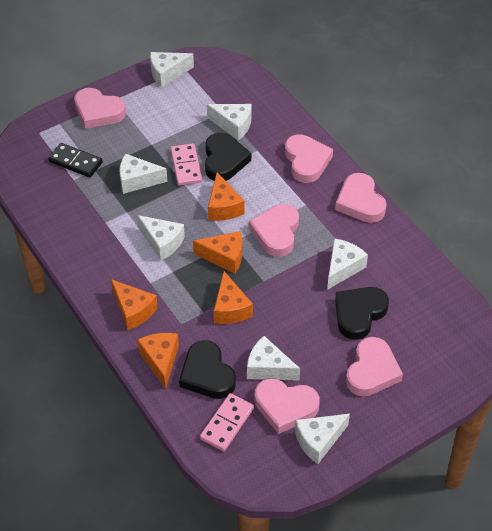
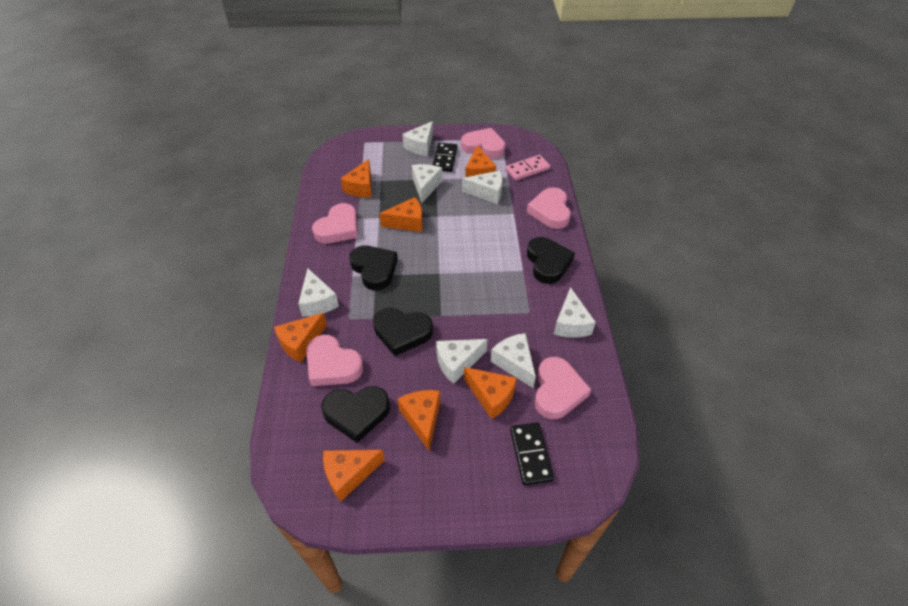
black domino: 1 -> 2
black heart: 3 -> 4
orange cheese: 5 -> 7
pink domino: 2 -> 1
pink heart: 6 -> 5

